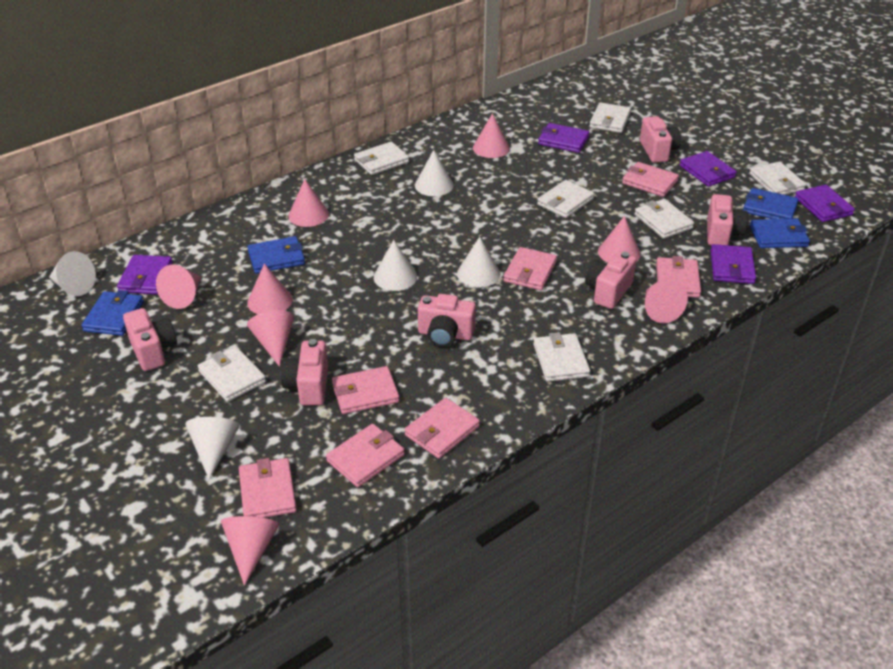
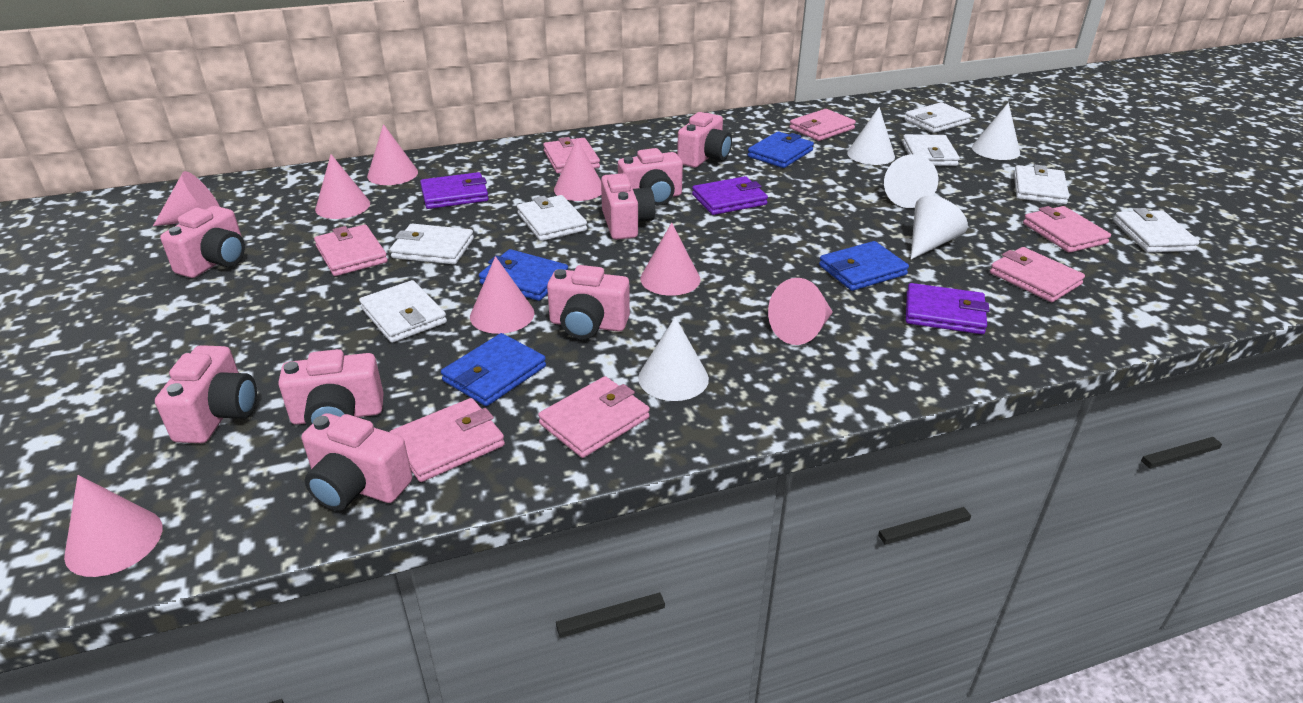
pink camera: 6 -> 8
purple wallet: 5 -> 3

